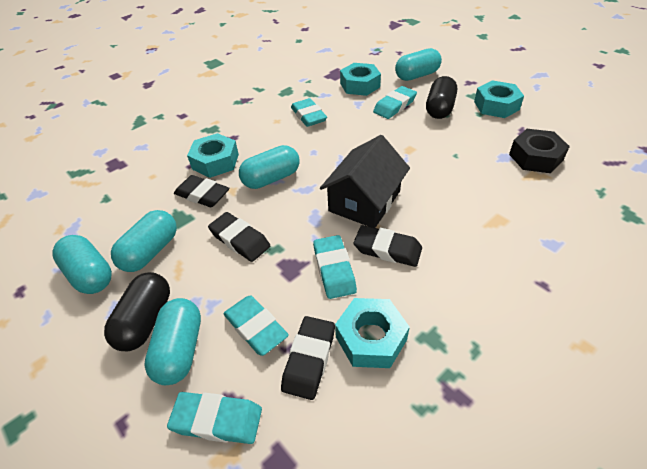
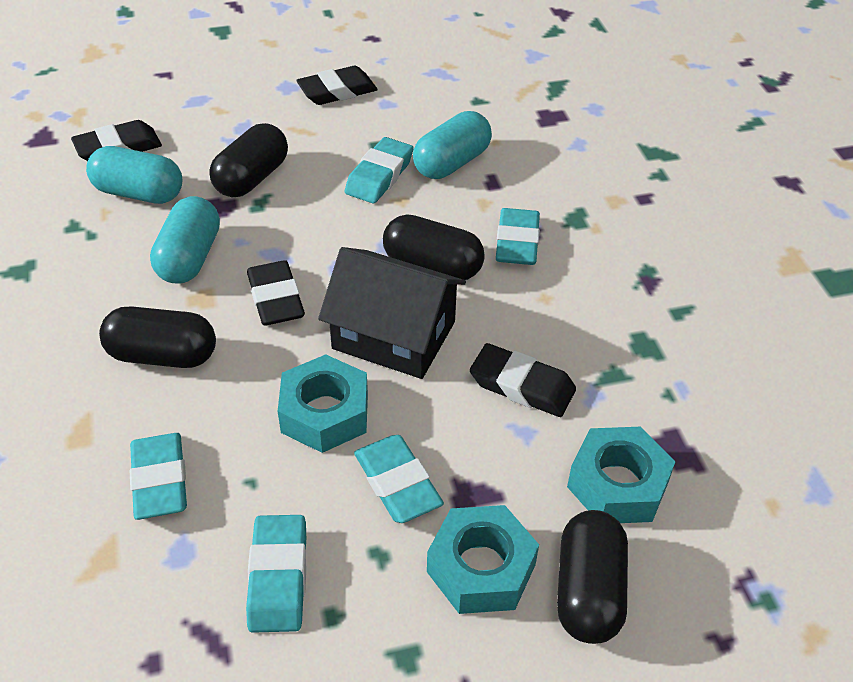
black capsule: 2 -> 4
black nut: 1 -> 0
turquoise capsule: 5 -> 3
turquoise nut: 4 -> 3

